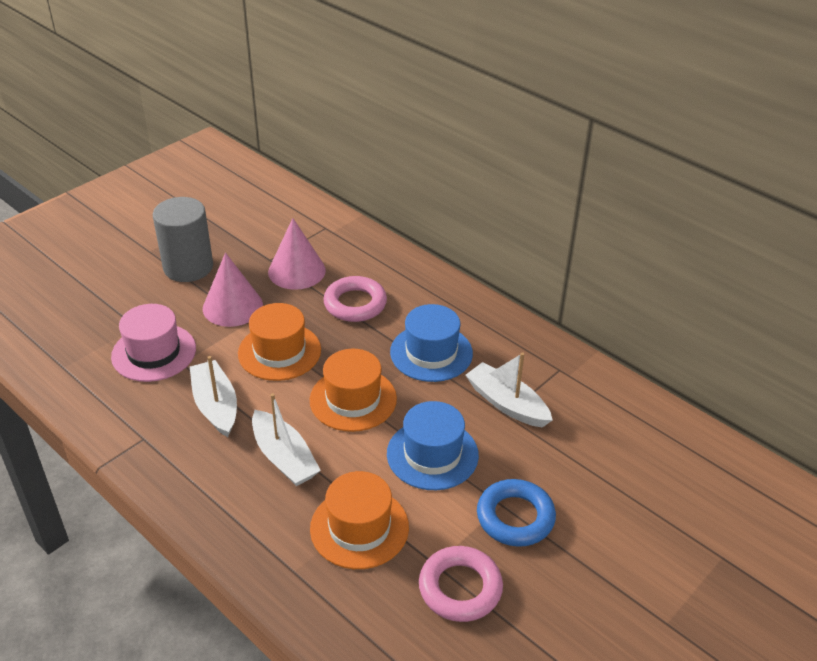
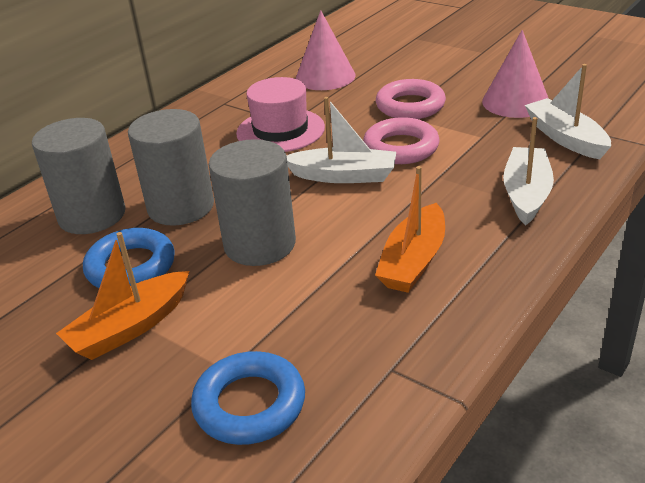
blue hat: 2 -> 0
blue ring: 1 -> 2
grey cylinder: 1 -> 3
orange boat: 0 -> 2
orange hat: 3 -> 0

